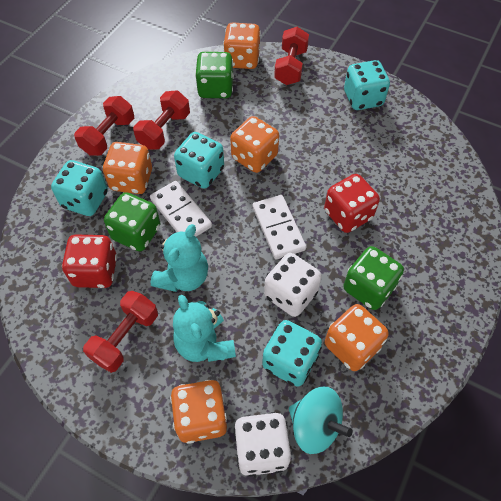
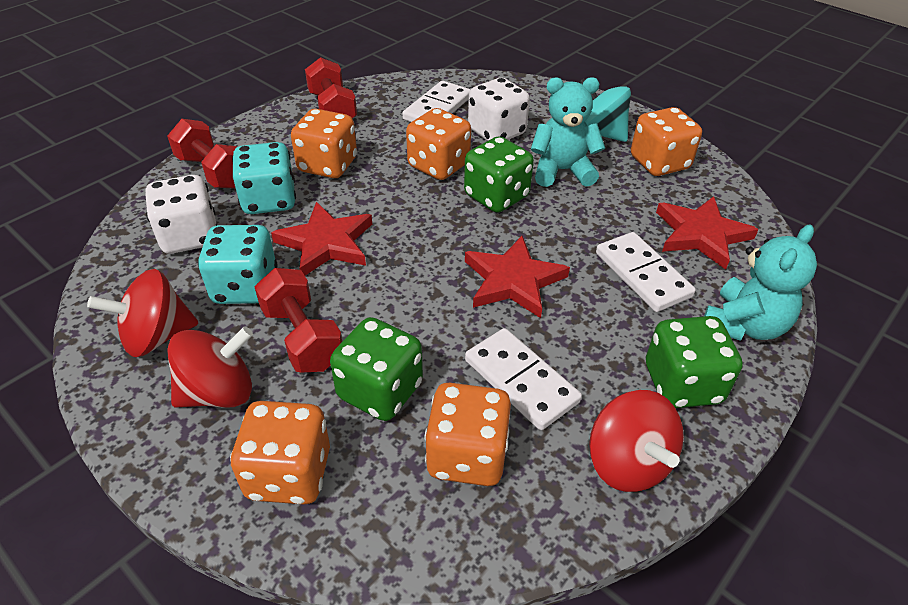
red dice: 2 -> 0
red dumbbell: 4 -> 3
red spinning top: 0 -> 3
red star: 0 -> 3
turquoise dice: 4 -> 2
white domino: 2 -> 3

